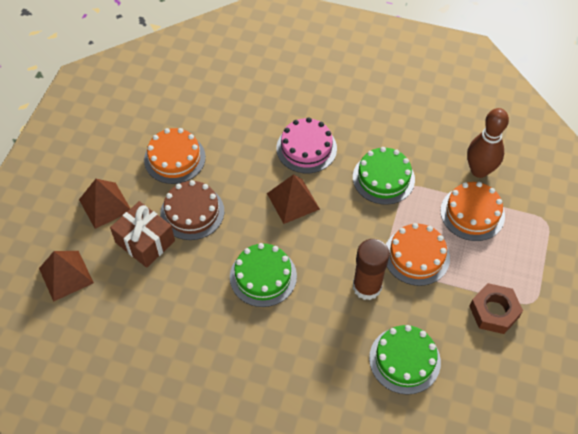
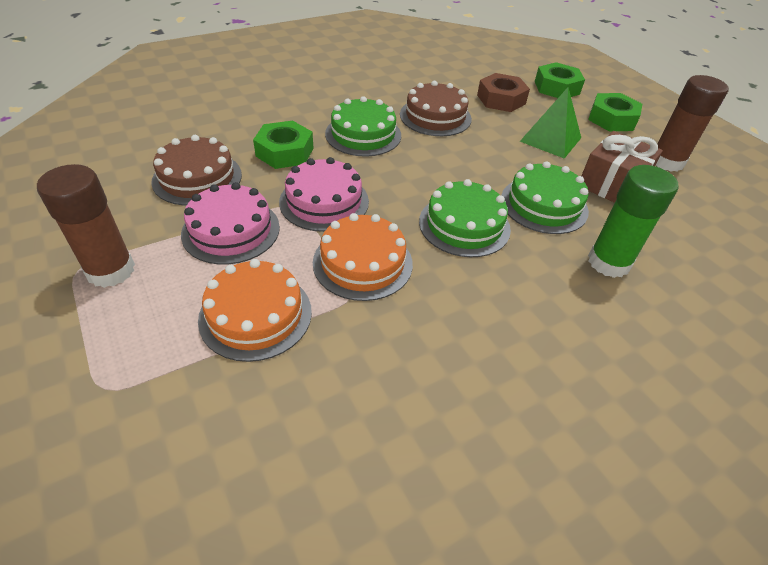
brown bowling pin: 1 -> 0
brown cake: 1 -> 2
brown glue stick: 1 -> 2
brown pyramid: 3 -> 0
green glue stick: 0 -> 1
green nut: 0 -> 3
green pyramid: 0 -> 1
orange cake: 3 -> 2
pink cake: 1 -> 2

